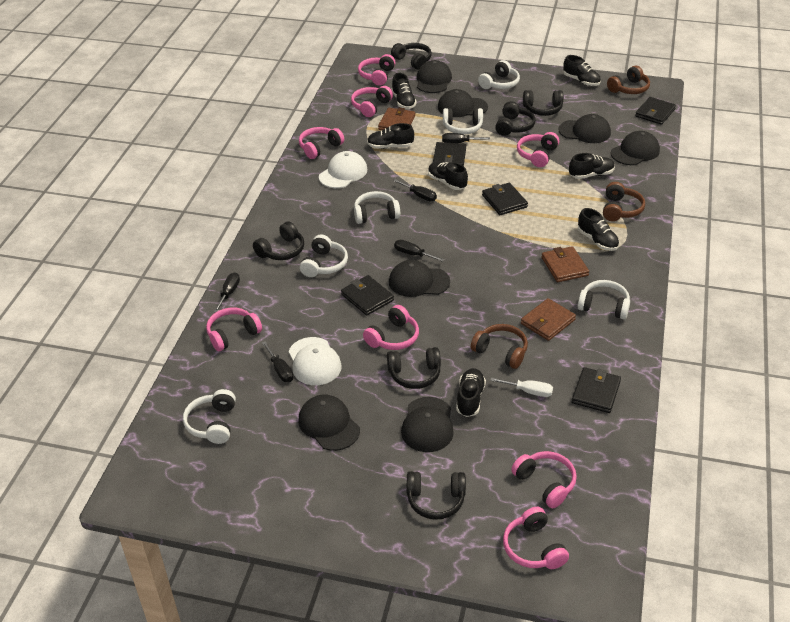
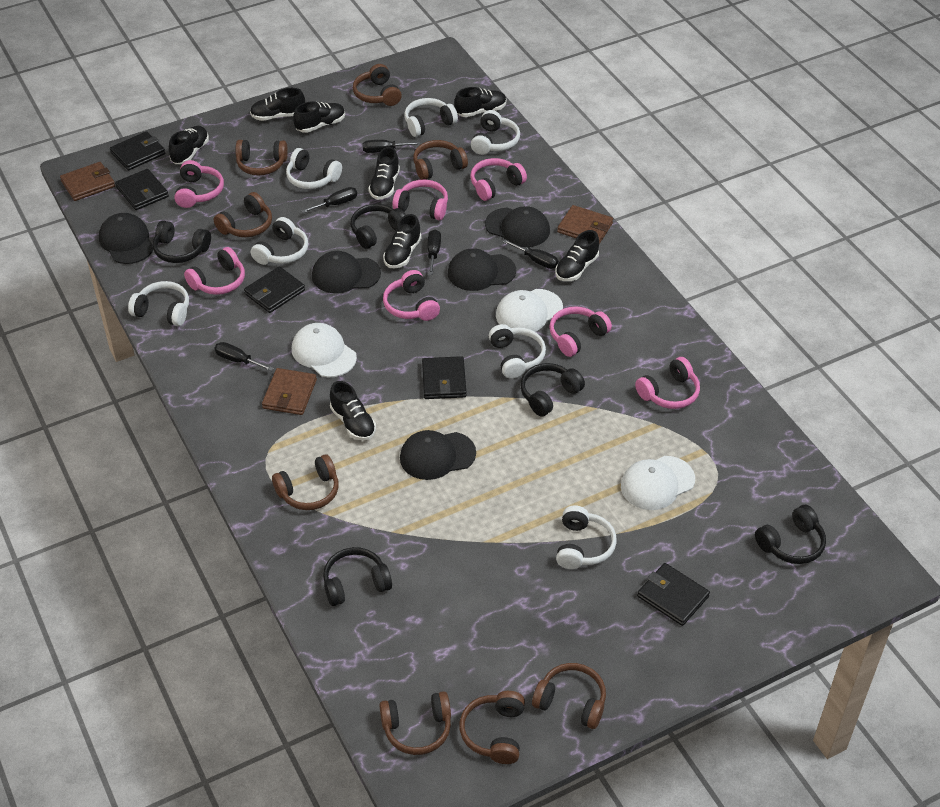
black cap: 7 -> 5
black headphones: 6 -> 5
black shoe: 7 -> 8
brown headphones: 3 -> 8
pink headphones: 8 -> 7
white cap: 2 -> 3
white headphones: 6 -> 7
white screwdriver: 1 -> 0

